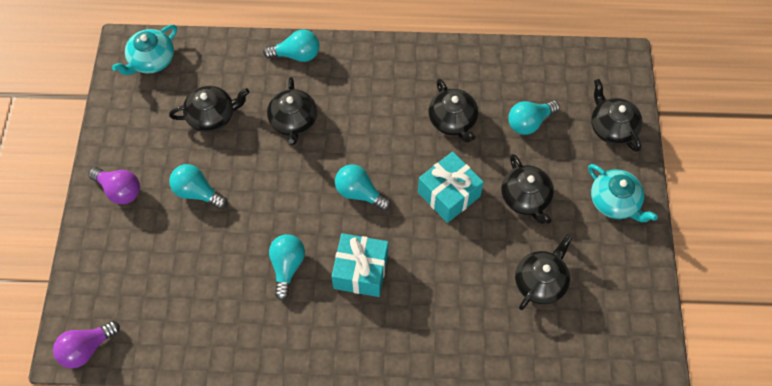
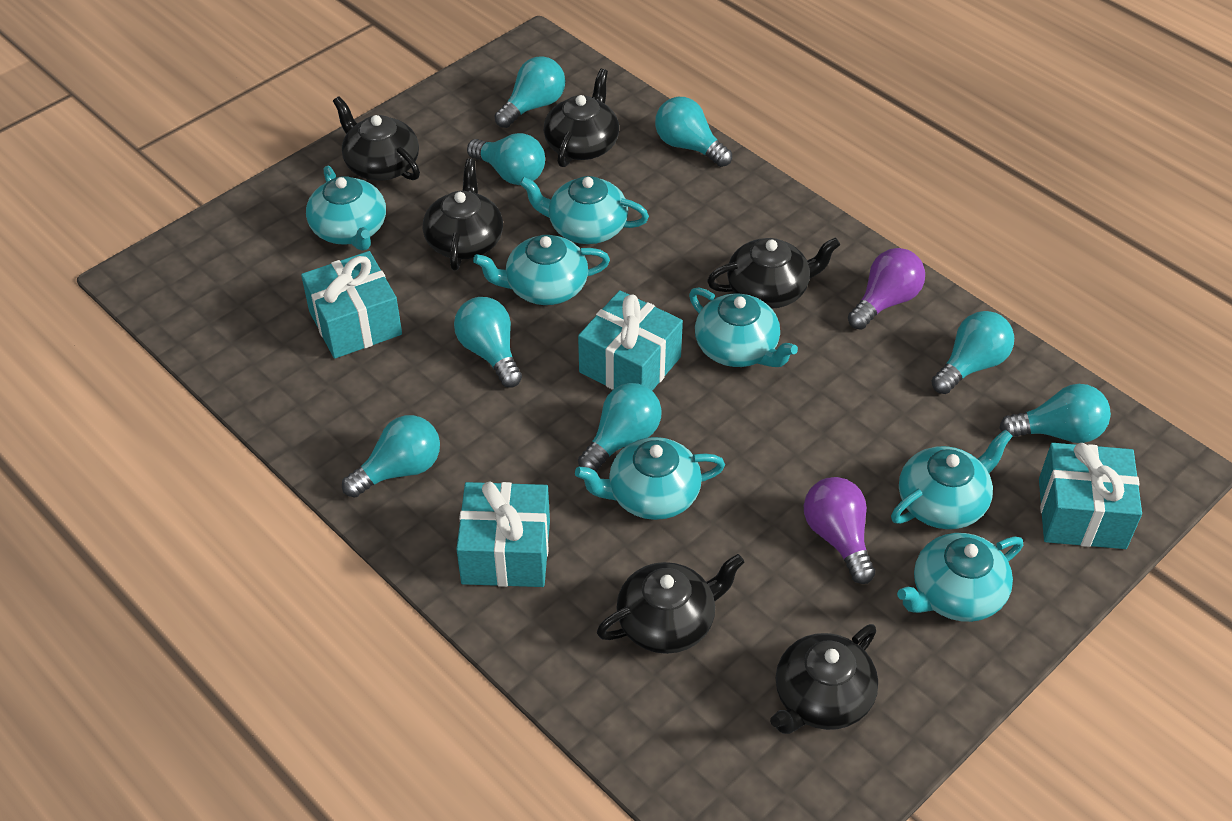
turquoise gift: 2 -> 4
turquoise light bulb: 5 -> 8
turquoise teapot: 2 -> 7

